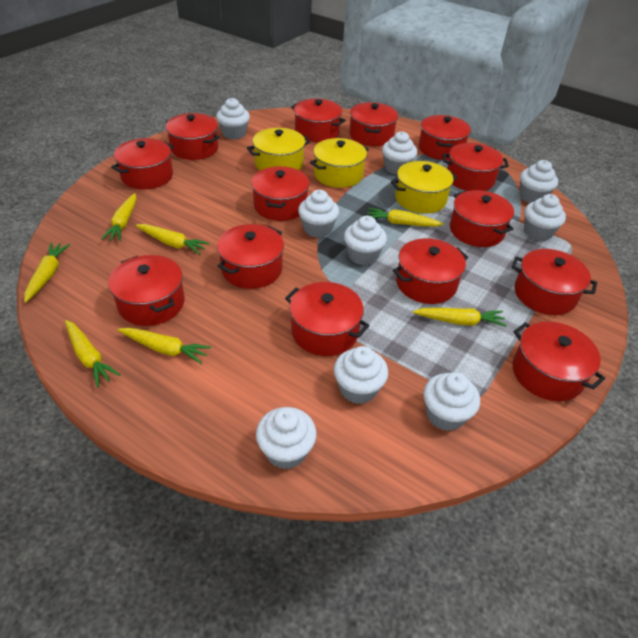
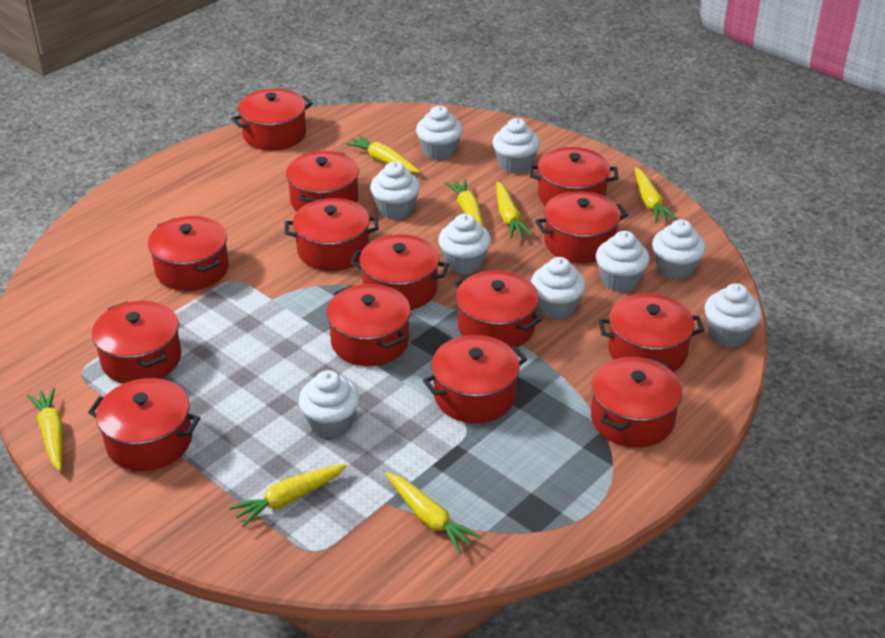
yellow pot: 3 -> 0

